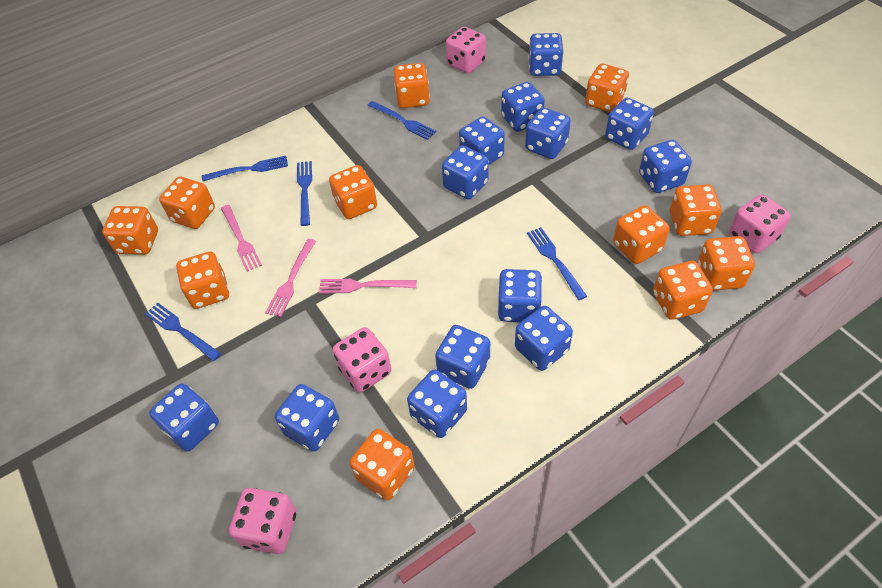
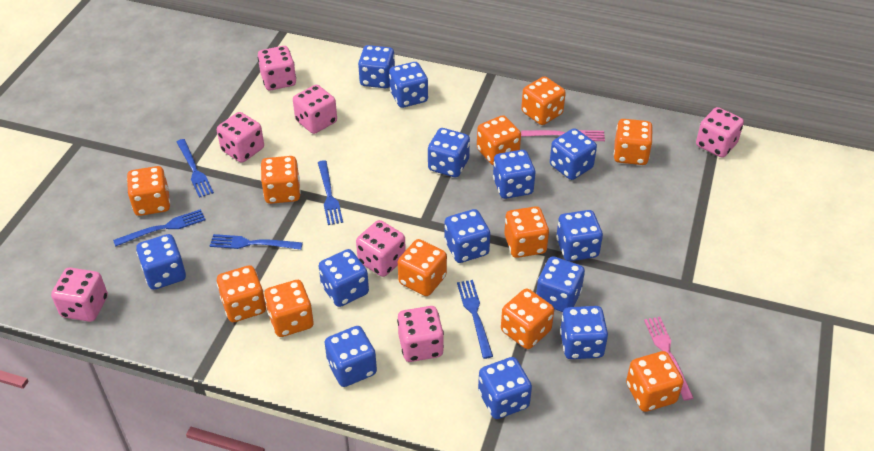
pink dice: 4 -> 7
pink fork: 3 -> 2

